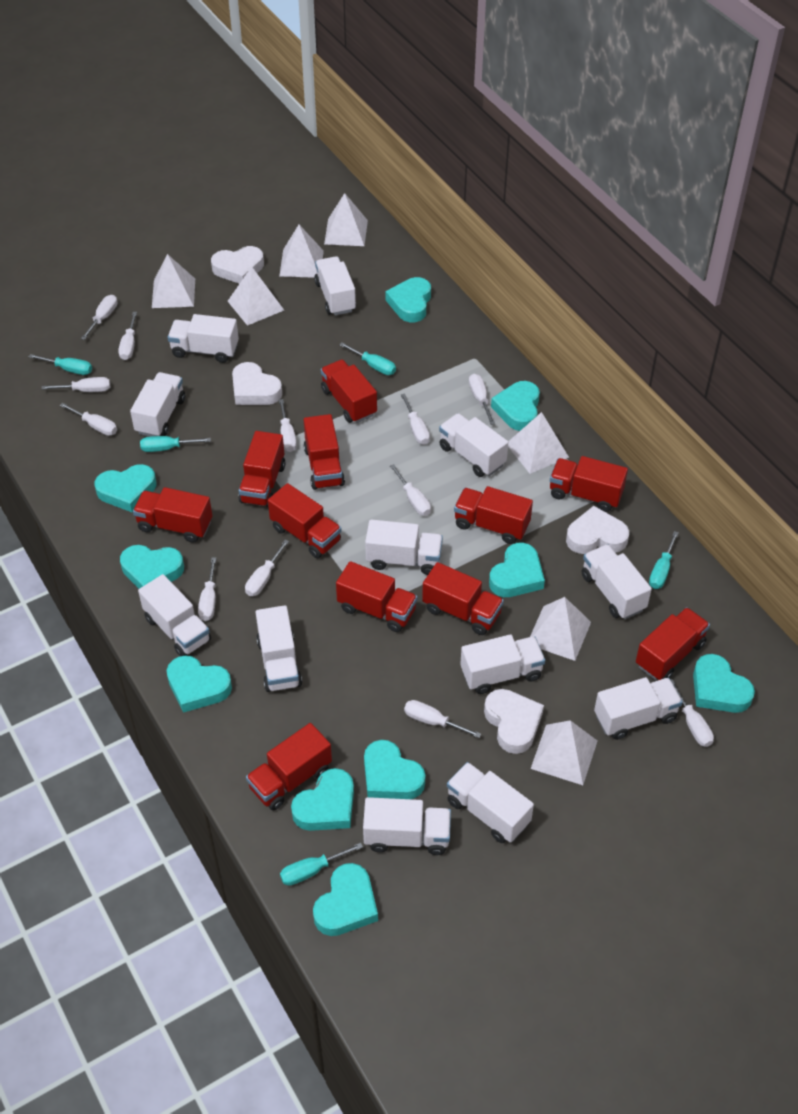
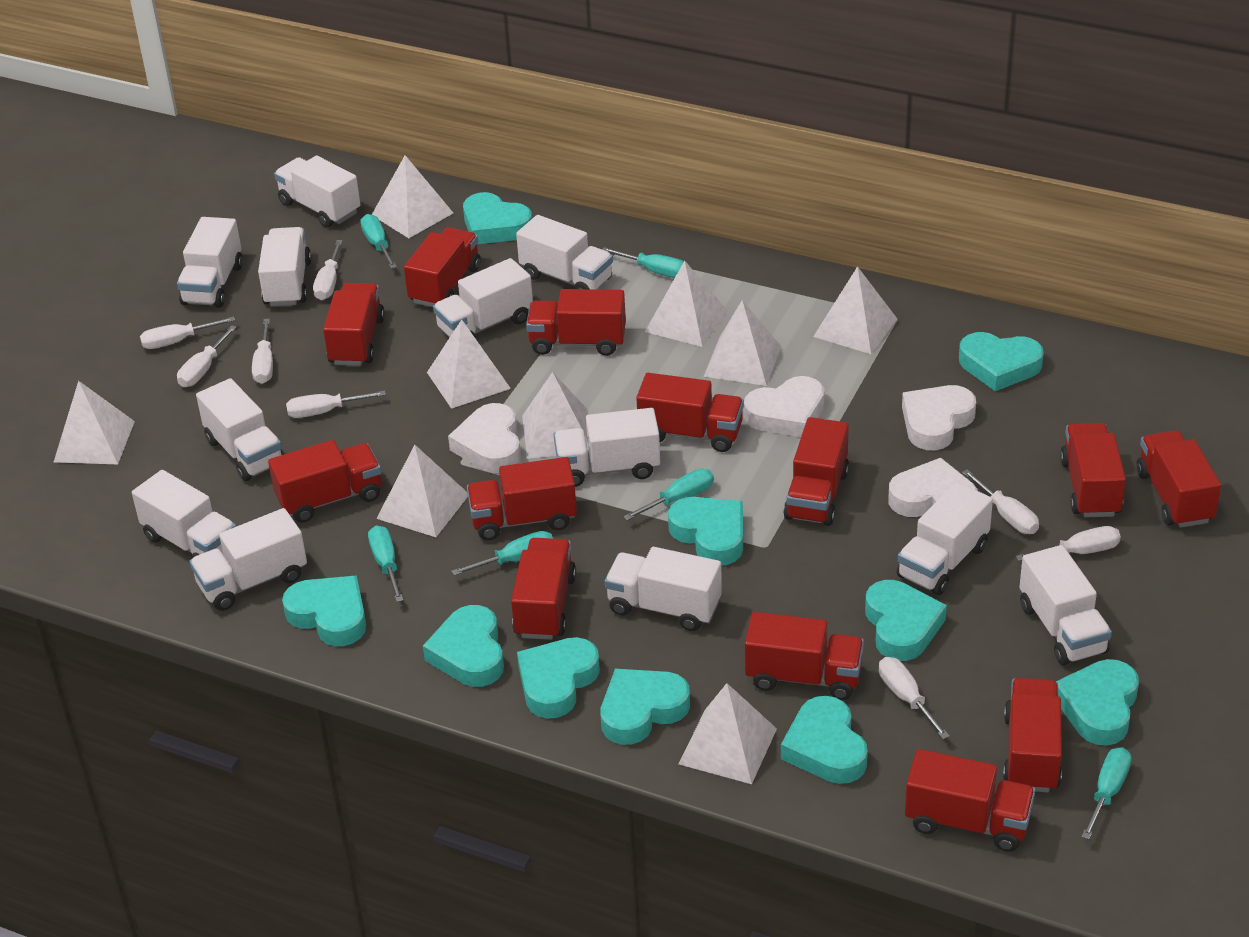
red truck: 11 -> 13
turquoise screwdriver: 5 -> 6
white pyramid: 7 -> 9
white screwdriver: 12 -> 8

